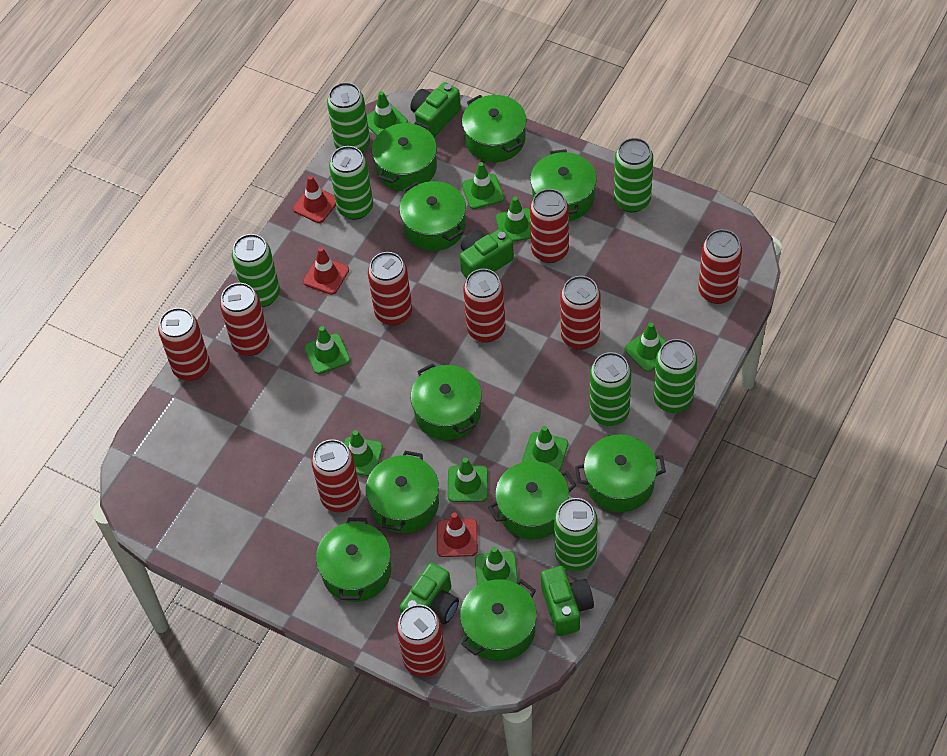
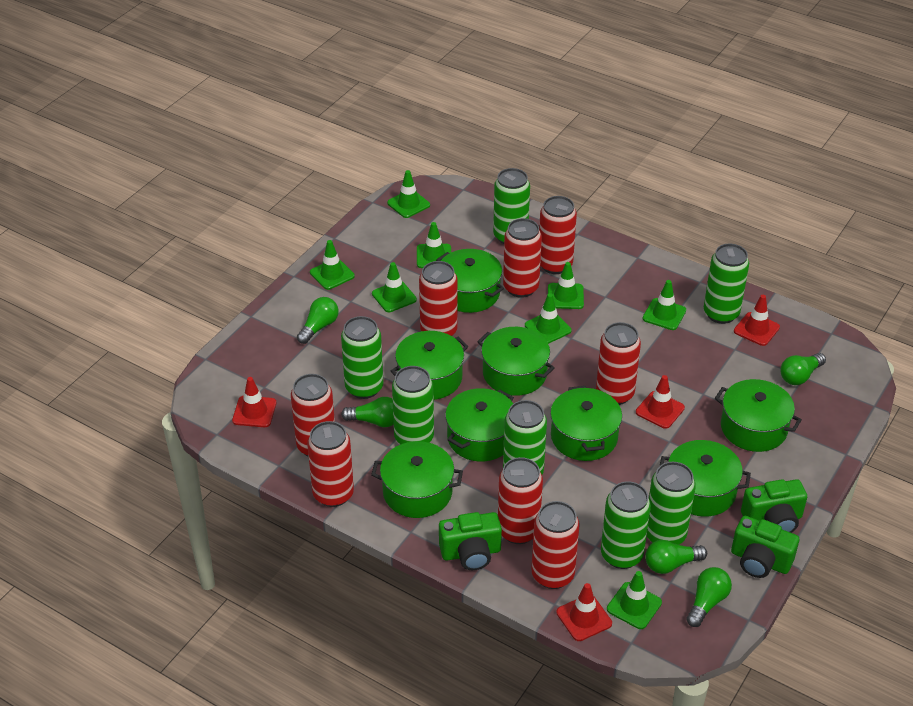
green camera: 4 -> 3
green light bulb: 0 -> 5
green pot: 10 -> 8
green traffic cone: 9 -> 8
red can: 9 -> 8
red traffic cone: 3 -> 4

